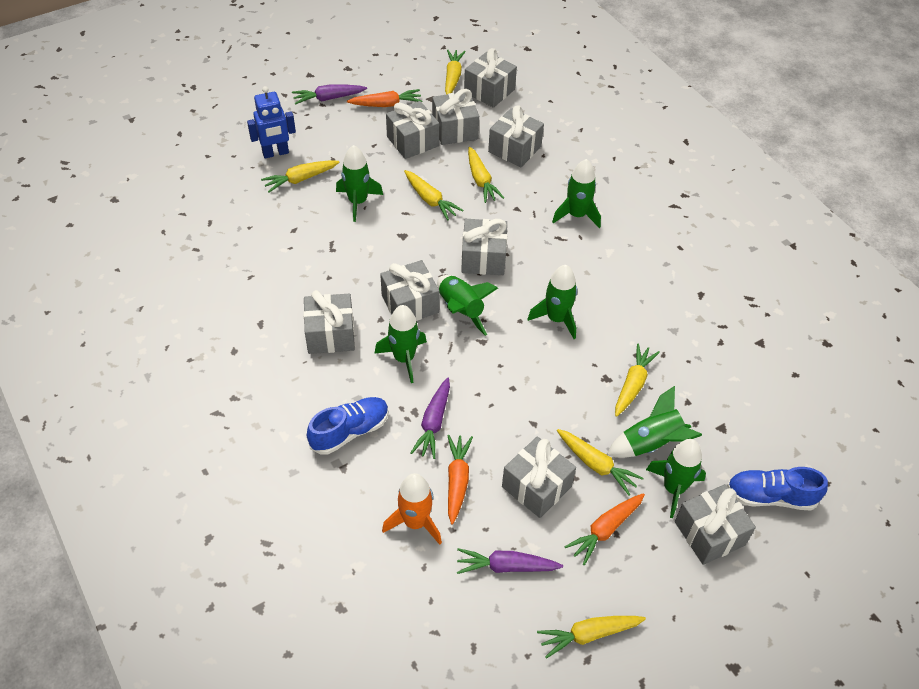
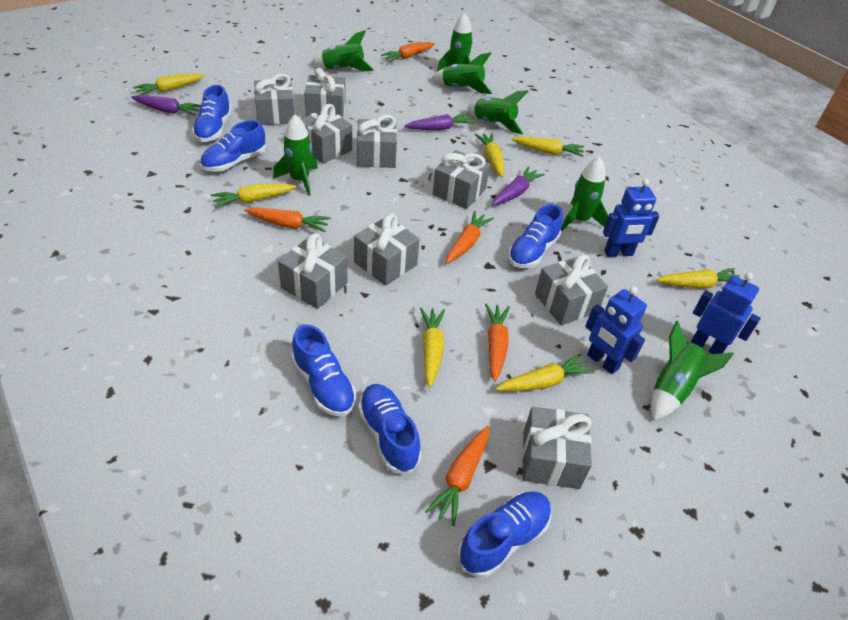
blue robot: 1 -> 3
blue shoe: 2 -> 6
orange carrot: 3 -> 5
orange rocket: 1 -> 0

